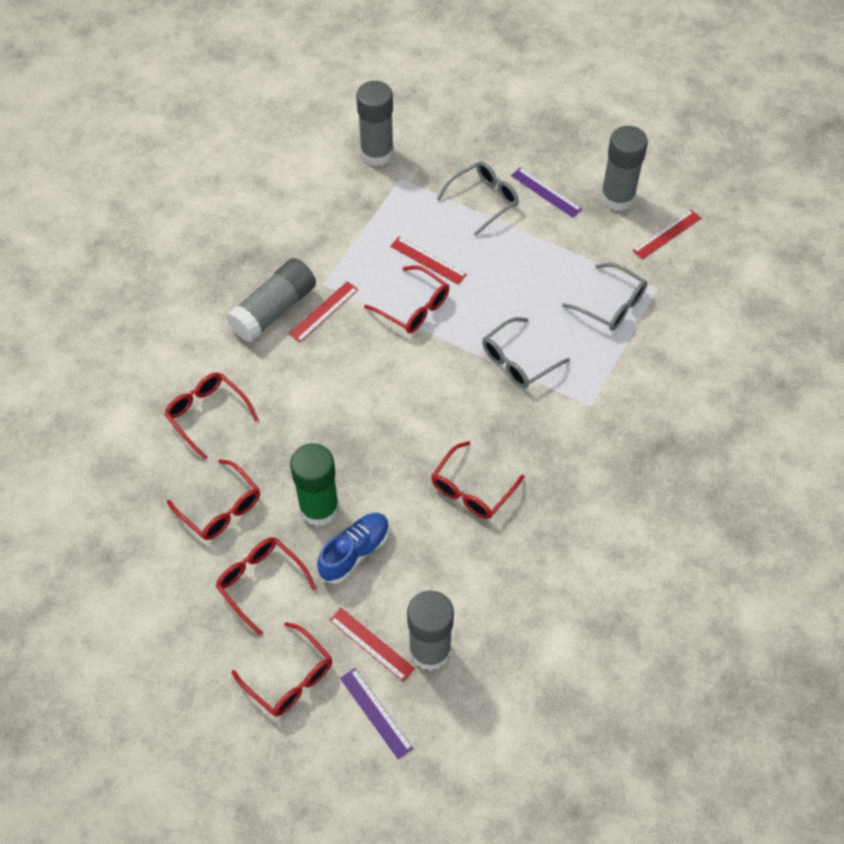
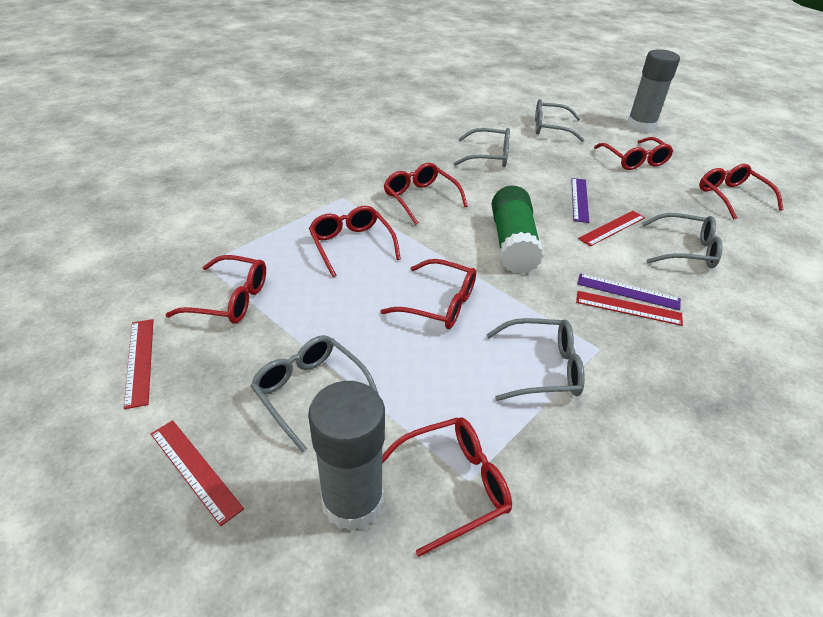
blue shoe: 1 -> 0
grey glasses: 3 -> 5
grey glue stick: 4 -> 2
red glasses: 6 -> 7

